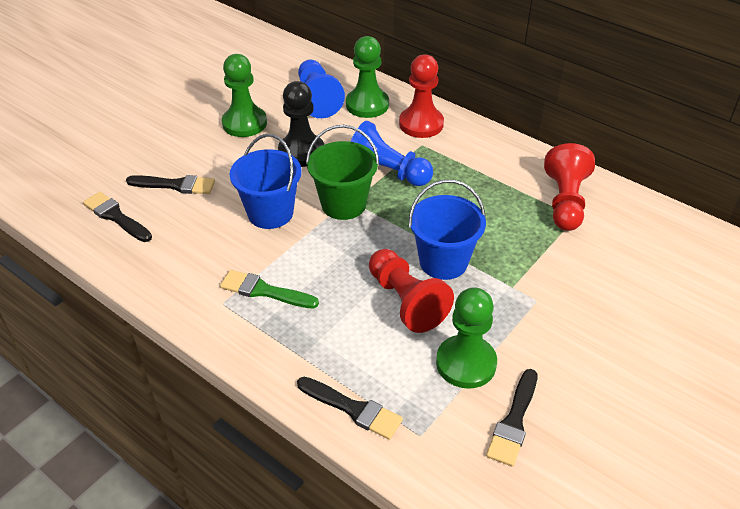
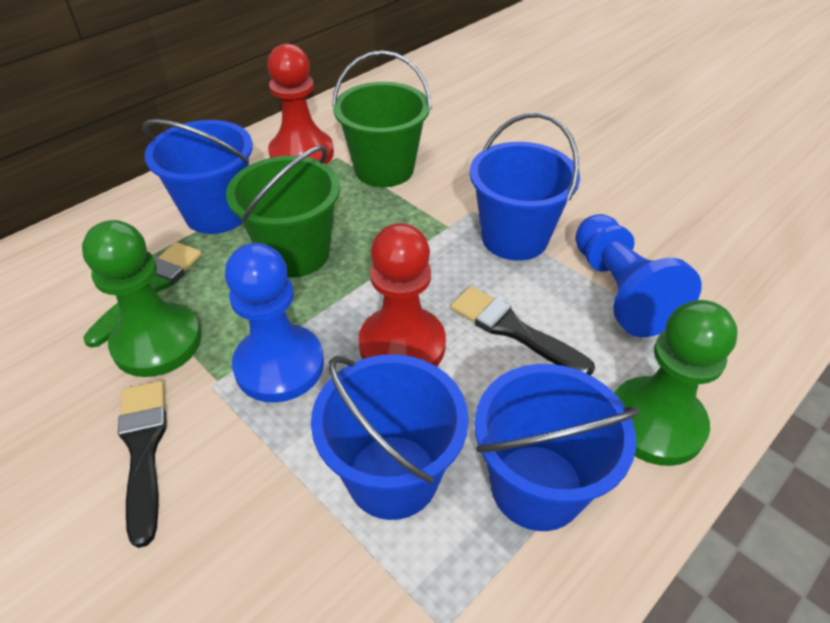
black brush: 4 -> 2
black pawn: 1 -> 0
blue bucket: 2 -> 4
green bucket: 1 -> 2
green pawn: 3 -> 2
red pawn: 3 -> 2

